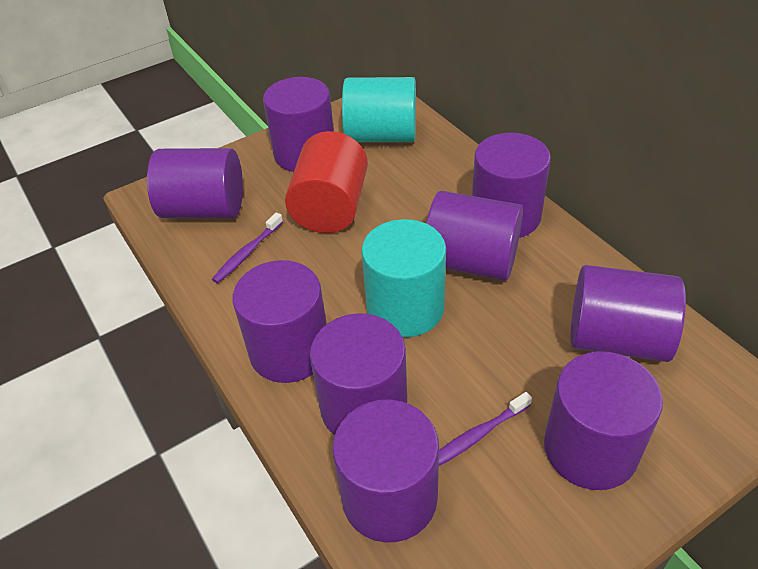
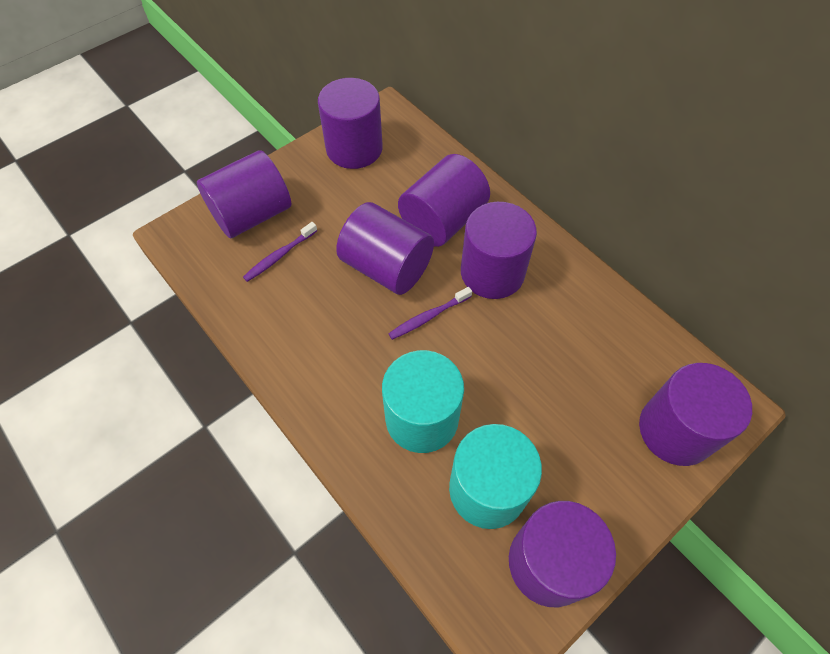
purple cylinder: 9 -> 7
red cylinder: 1 -> 0

